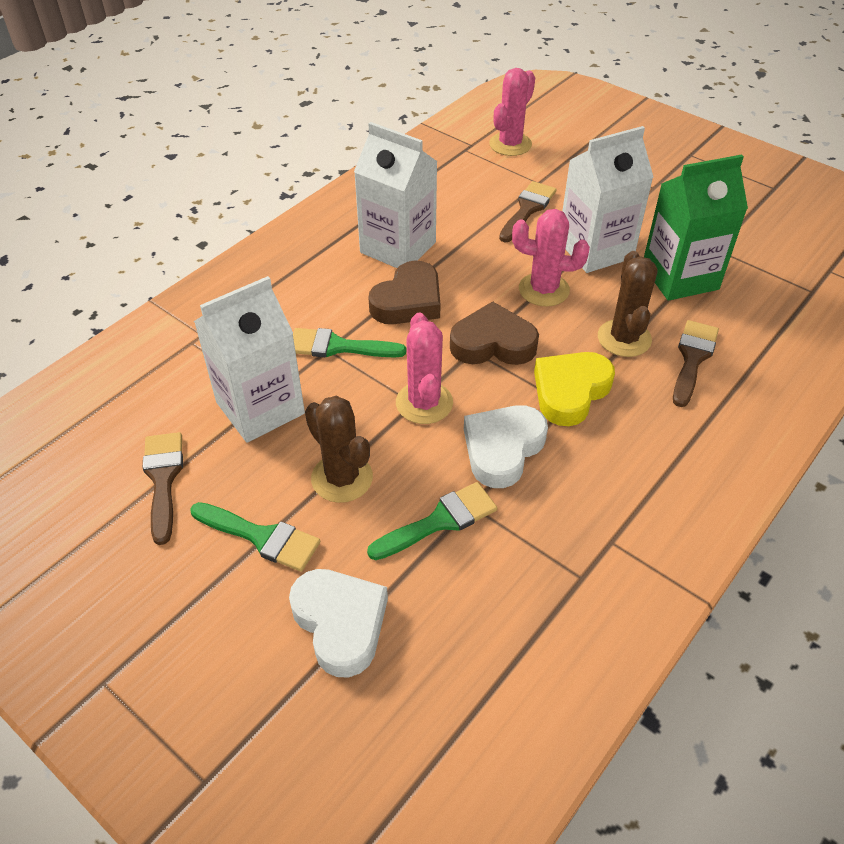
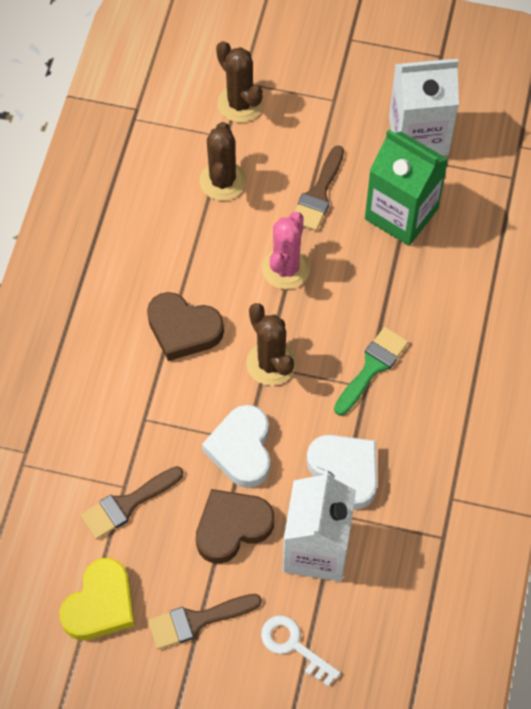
brown cactus: 2 -> 3
green brush: 3 -> 1
pink cactus: 3 -> 1
white carton: 3 -> 2
white key: 0 -> 1

